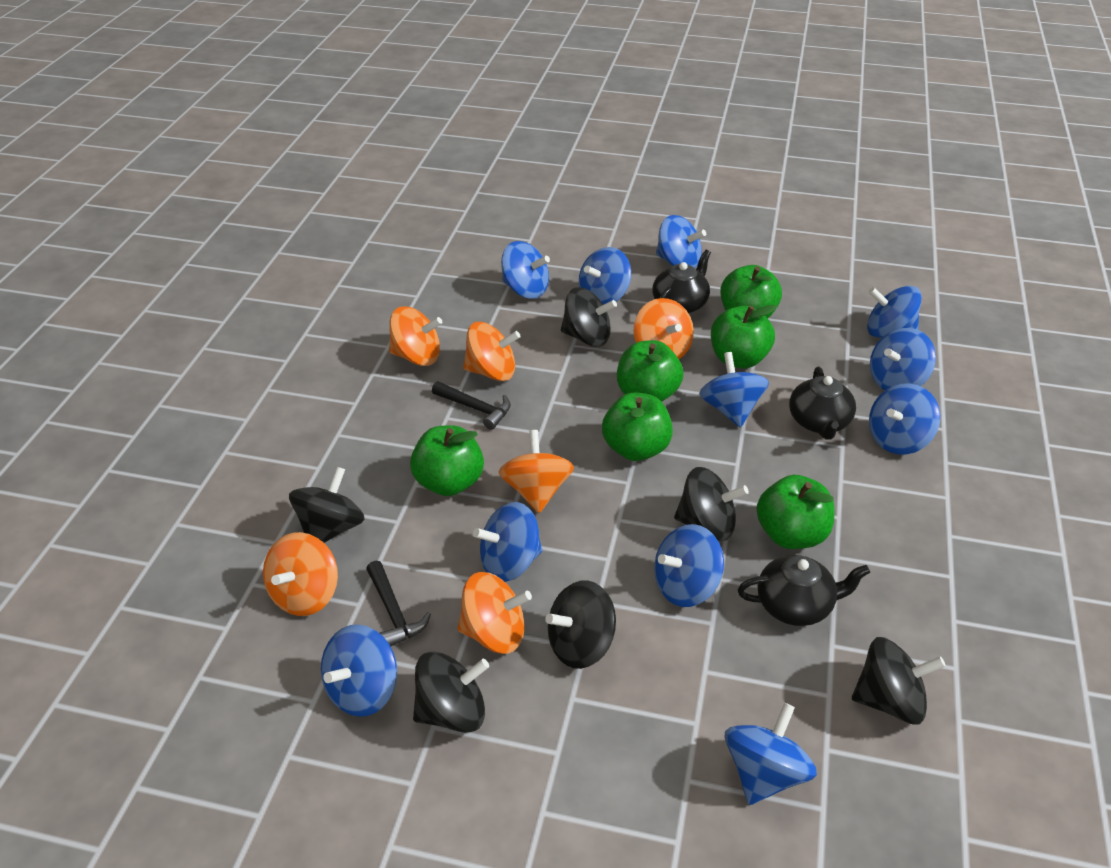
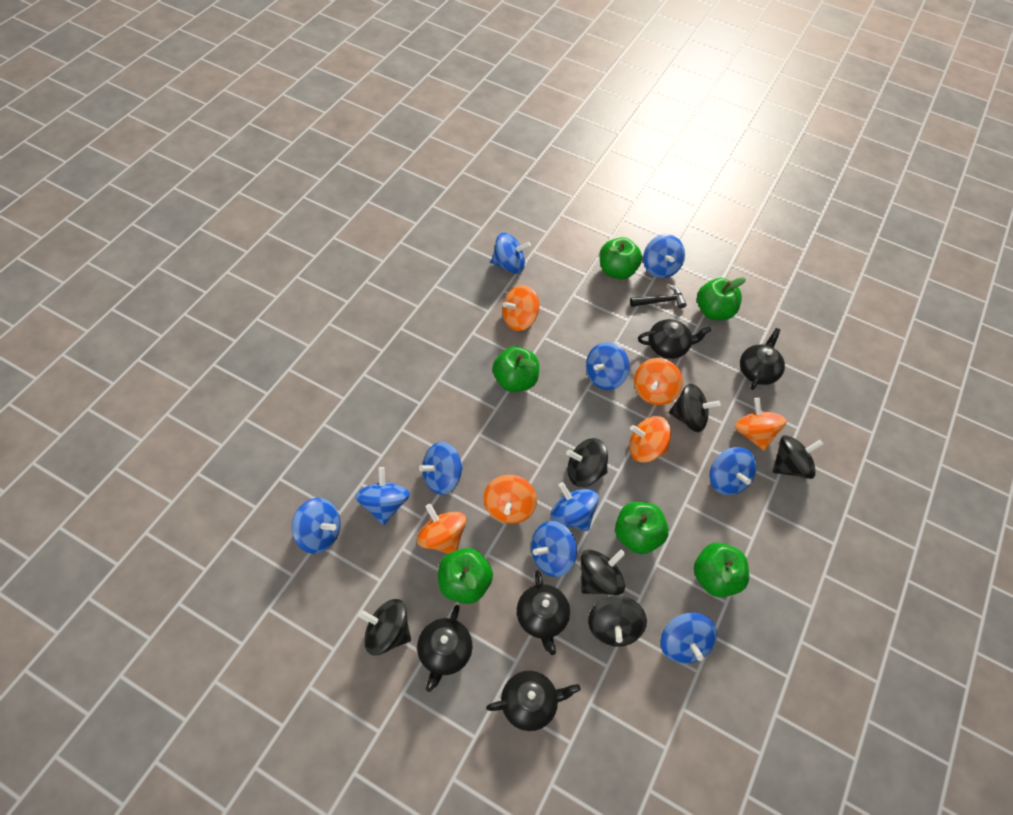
black hammer: 2 -> 1
black teapot: 3 -> 5
blue spinning top: 11 -> 10

